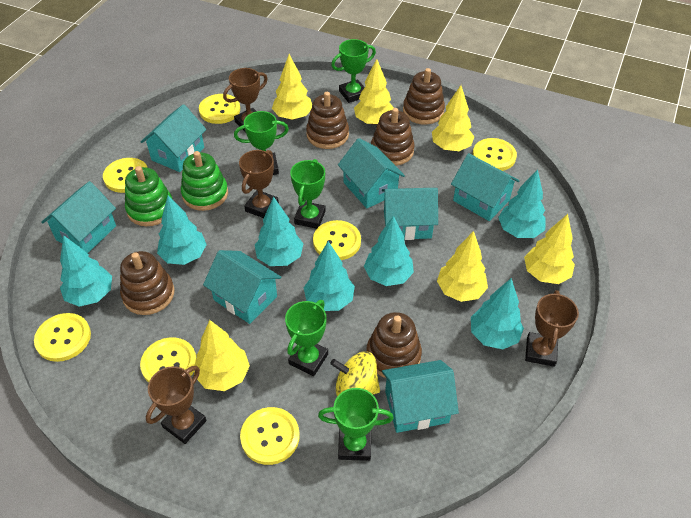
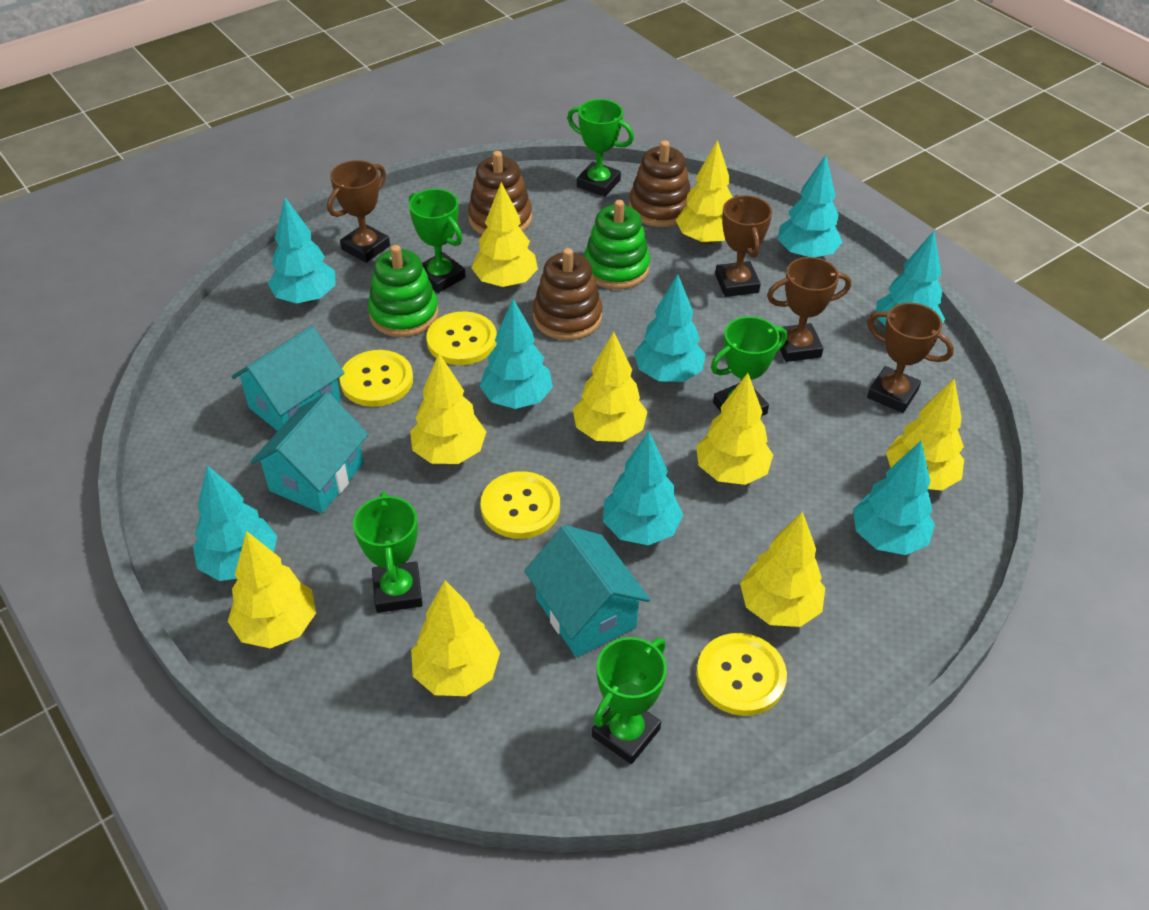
brown stacking toy: 5 -> 3
turquoise house: 7 -> 3
turquoise tree: 7 -> 8
yellow button: 7 -> 4
yellow spinning top: 1 -> 0
yellow tree: 6 -> 9

